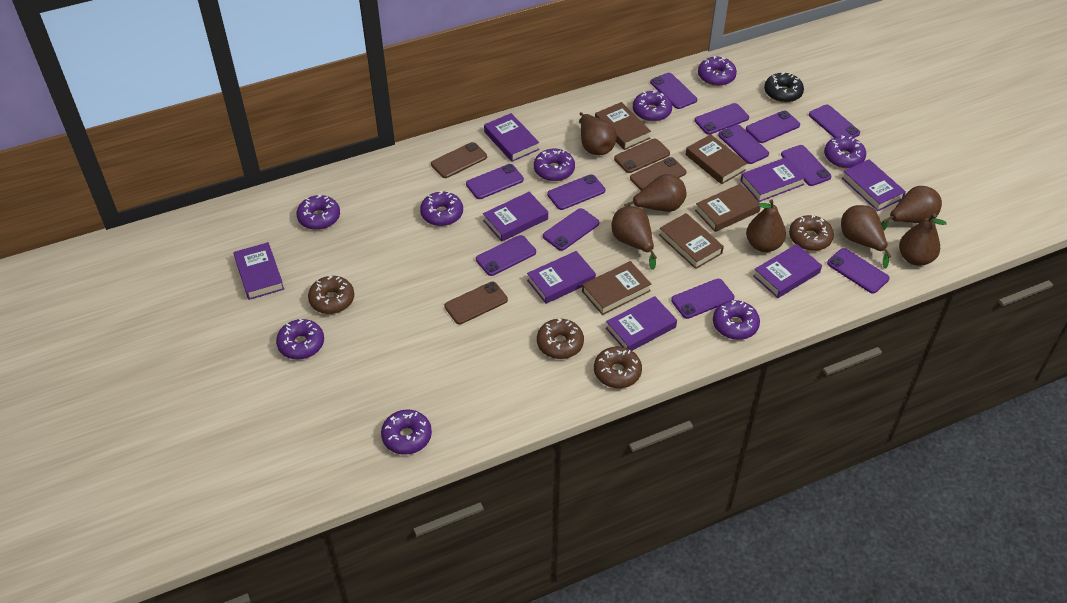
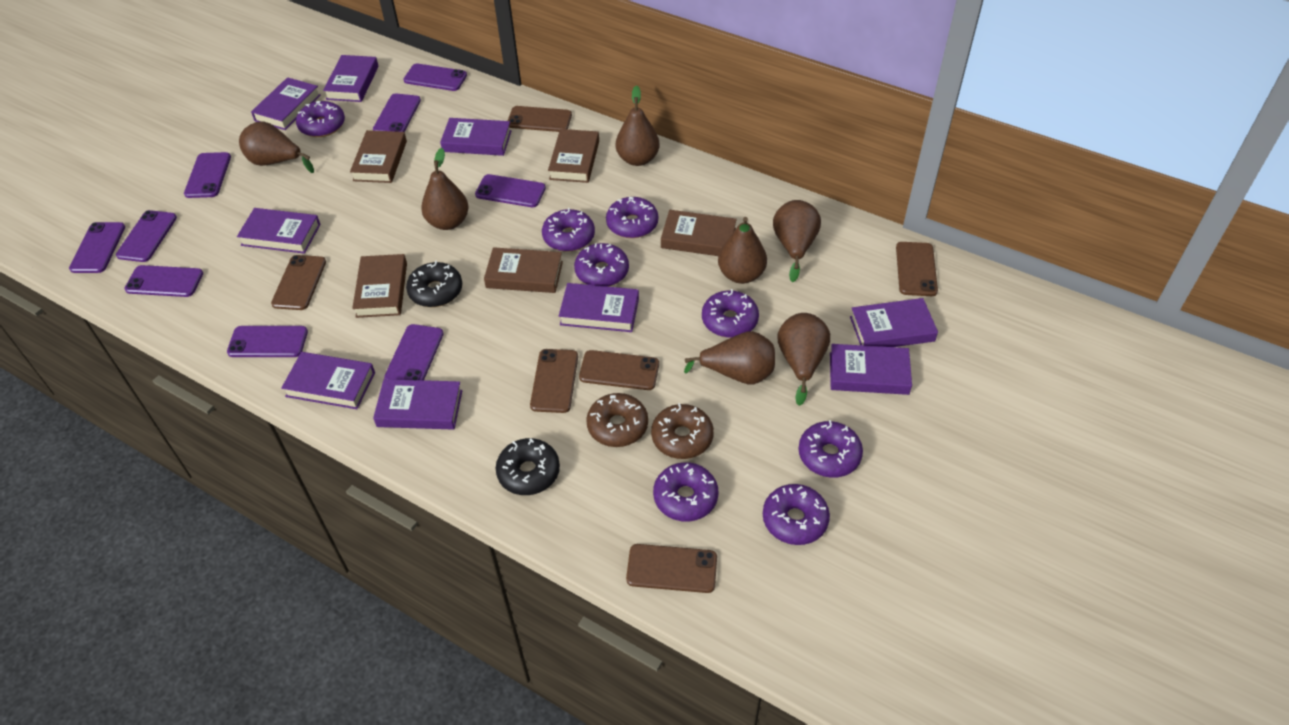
black donut: 1 -> 2
brown donut: 4 -> 2
brown phone: 4 -> 6
purple book: 8 -> 9
purple donut: 9 -> 8
purple phone: 12 -> 9

